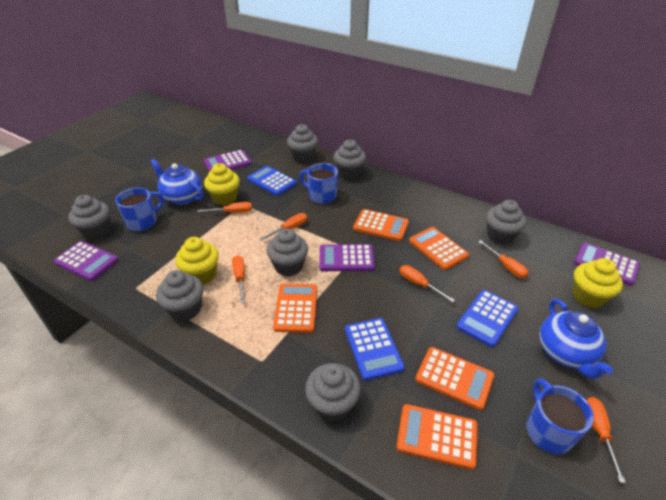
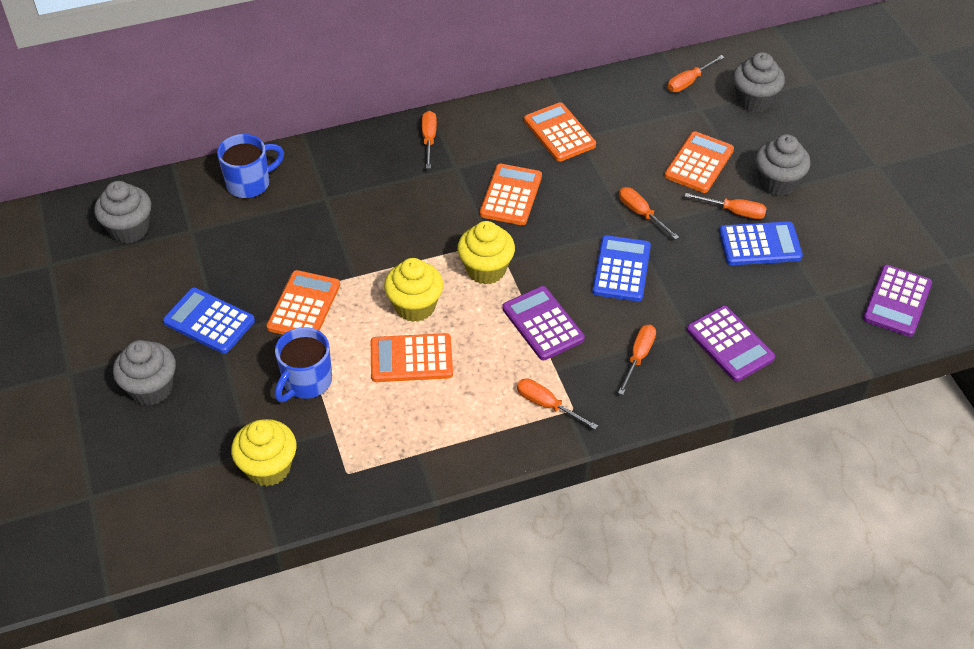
blue mug: 3 -> 2
blue teapot: 2 -> 0
grey cupcake: 7 -> 4
purple calculator: 4 -> 3

